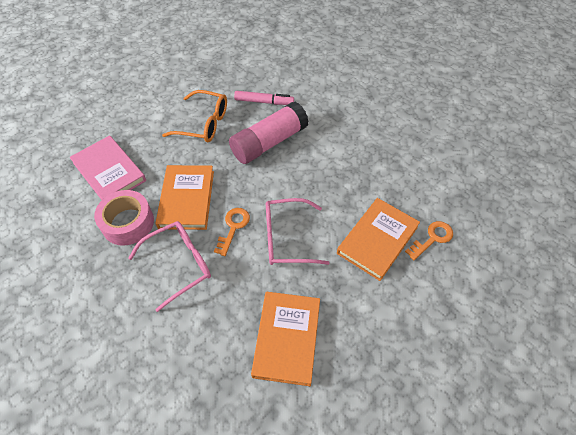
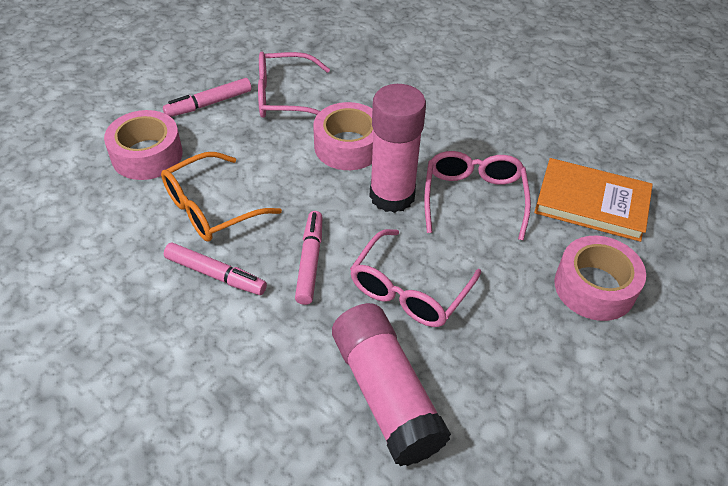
orange book: 3 -> 1
orange key: 2 -> 0
pink book: 1 -> 0
pink glasses: 2 -> 3
pink glue stick: 1 -> 2
pink marker: 1 -> 3
pink tape: 1 -> 3

